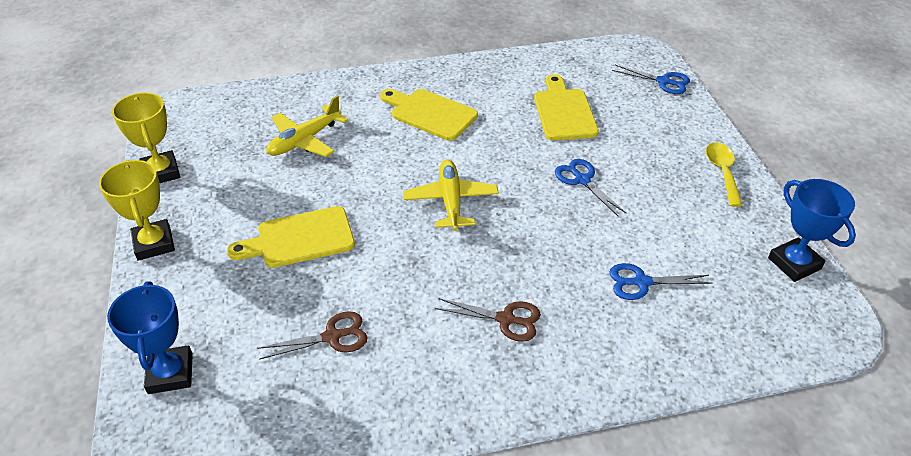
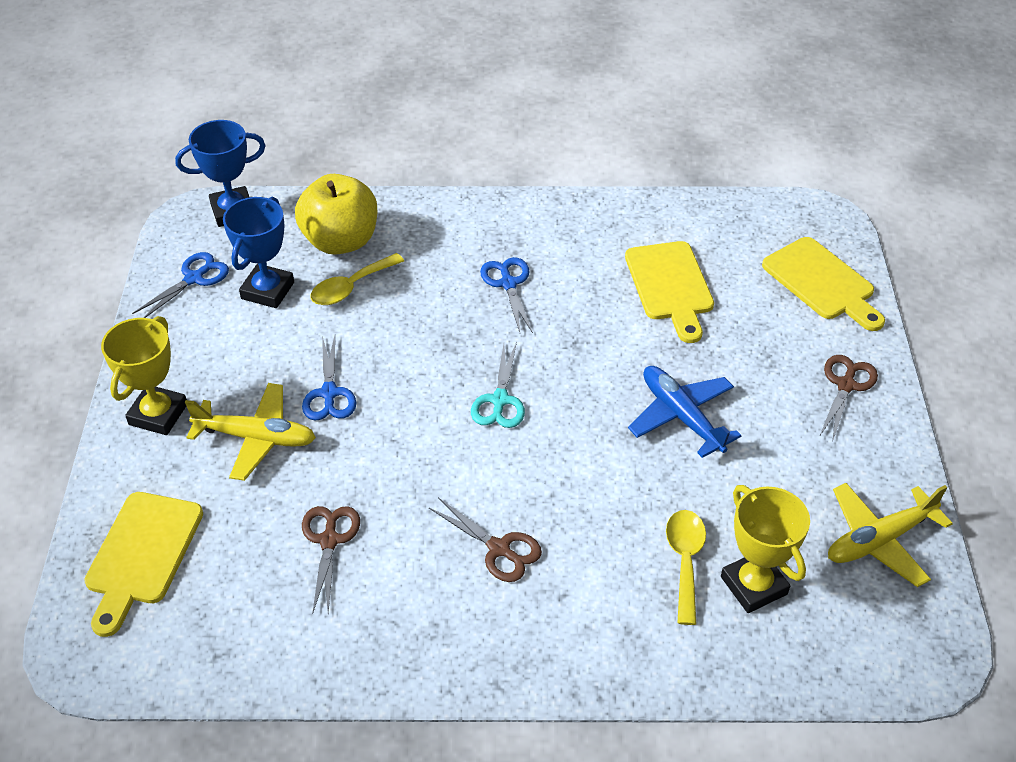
blue plane: 0 -> 1
brown scissors: 2 -> 3
turquoise scissors: 0 -> 1
yellow apple: 0 -> 1
yellow spoon: 1 -> 2

